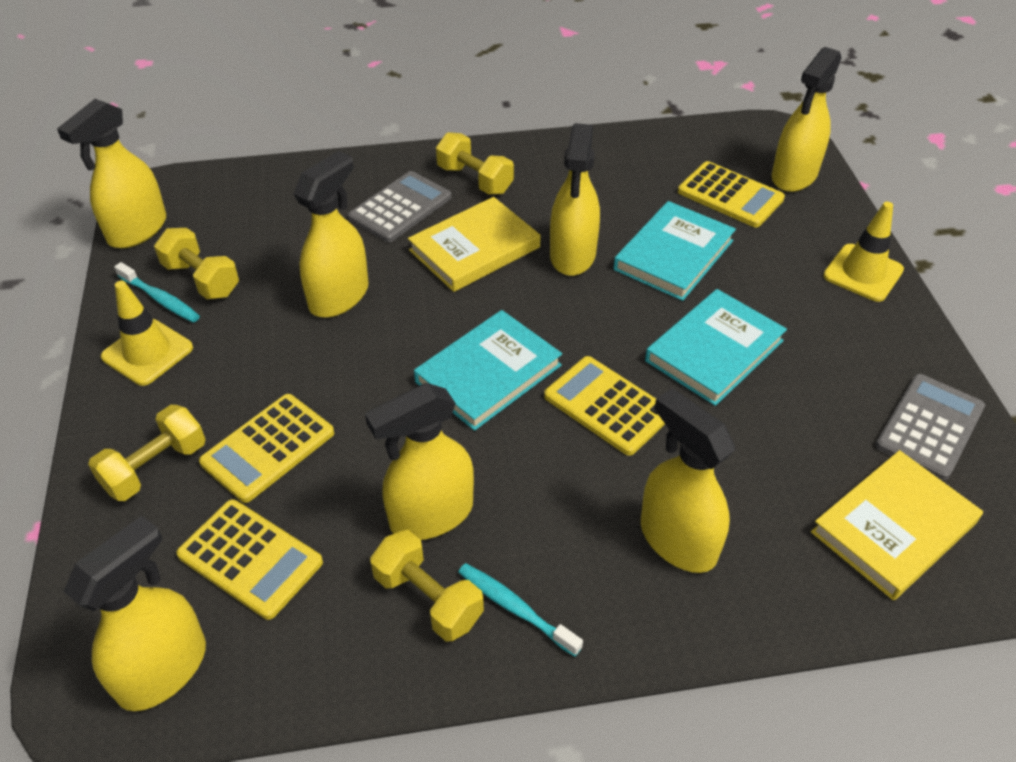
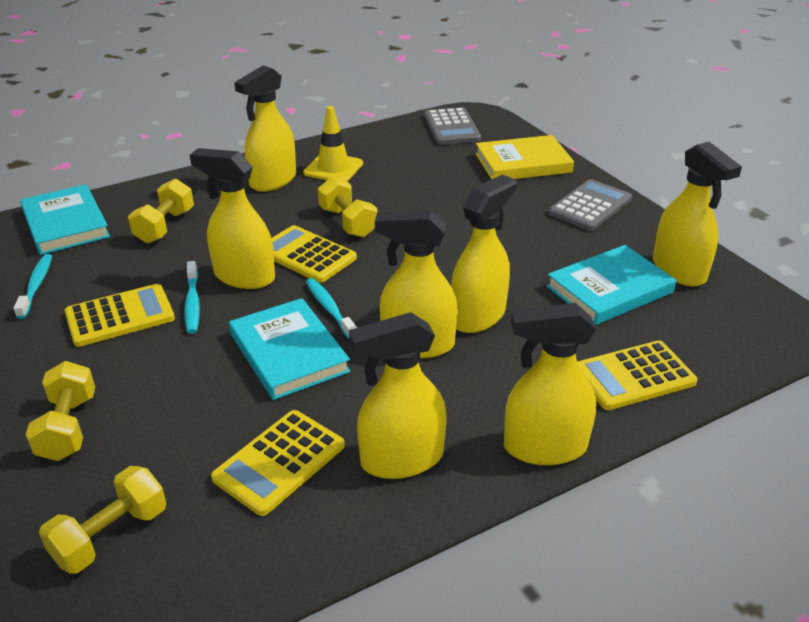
turquoise toothbrush: 2 -> 3
yellow book: 2 -> 1
yellow traffic cone: 2 -> 1

